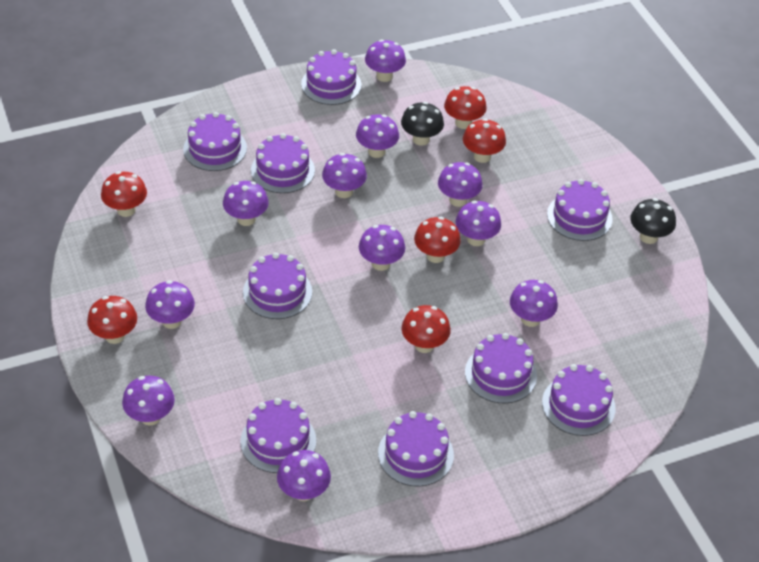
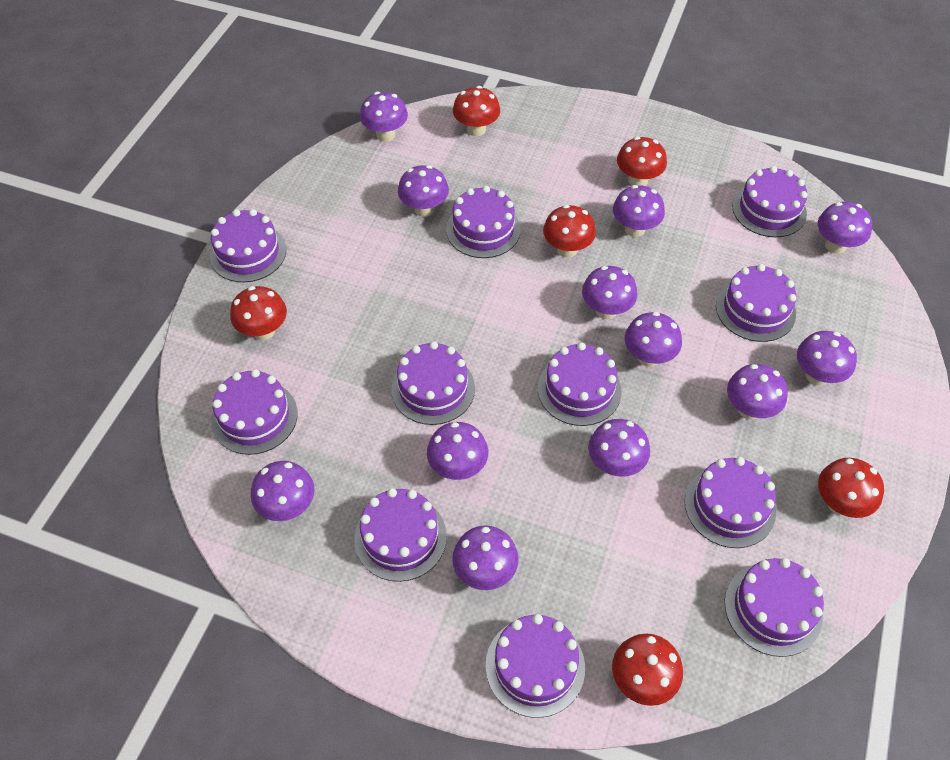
black mushroom: 2 -> 0
purple cake: 9 -> 11
purple mushroom: 11 -> 12

